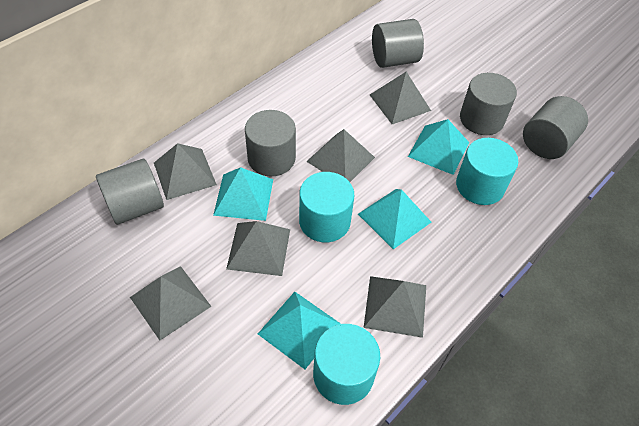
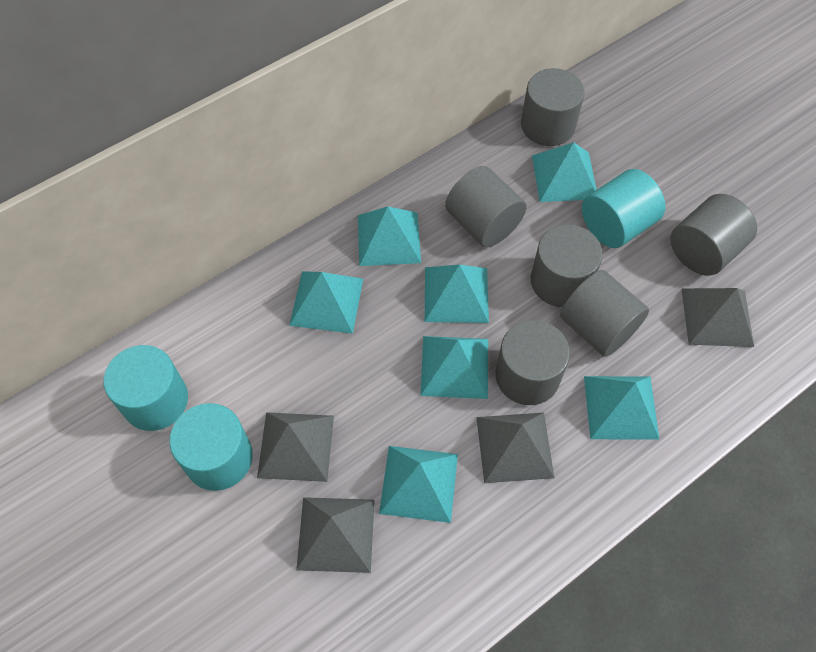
grey cylinder: 5 -> 6
grey pyramid: 6 -> 4
turquoise pyramid: 4 -> 7

